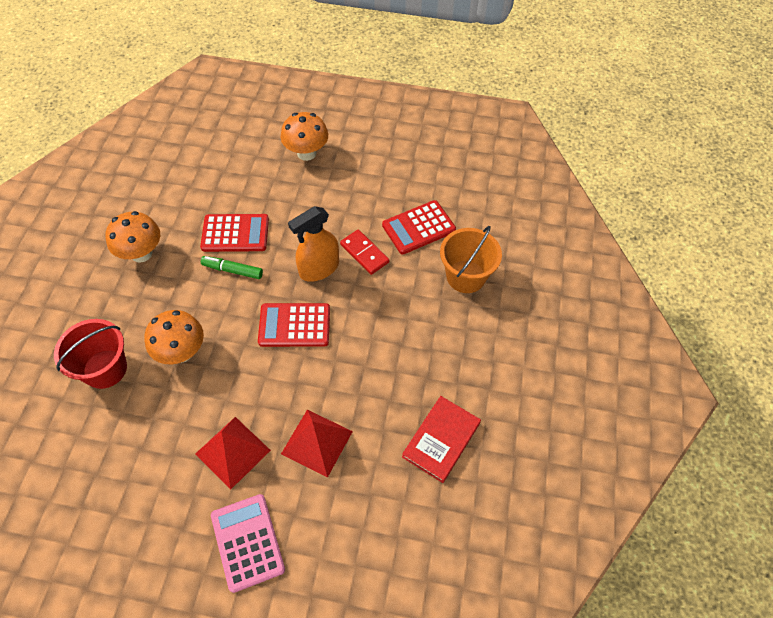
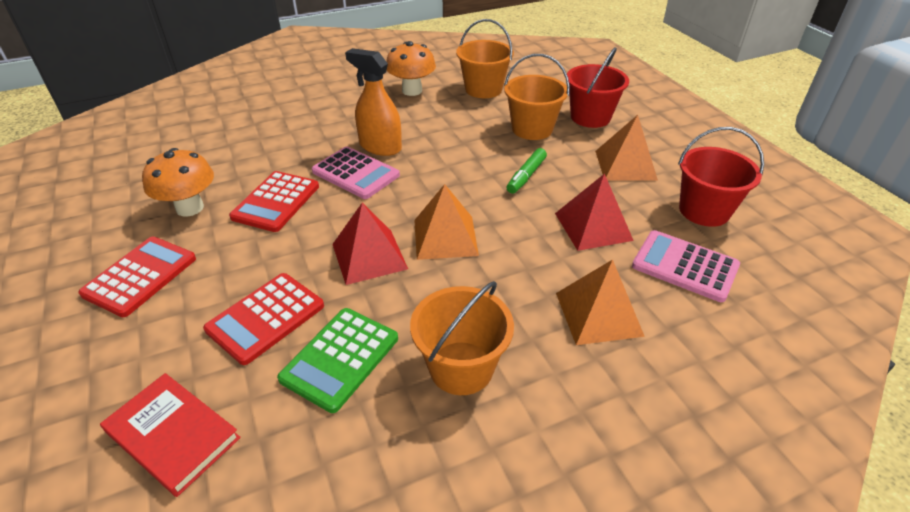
green calculator: 0 -> 1
orange bucket: 1 -> 3
orange mushroom: 3 -> 2
orange pyramid: 0 -> 3
pink calculator: 1 -> 2
red bucket: 1 -> 2
red domino: 1 -> 0

